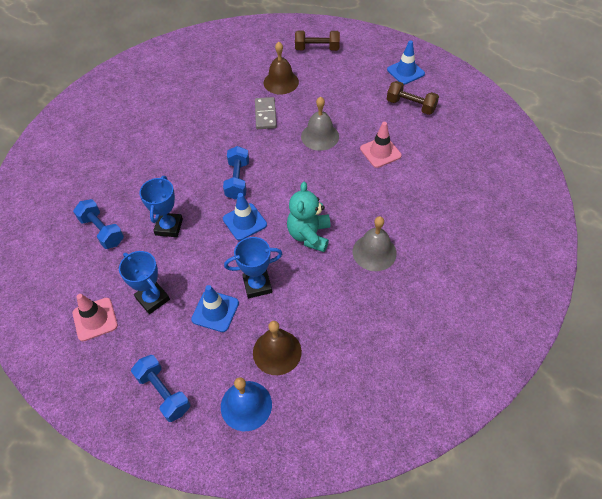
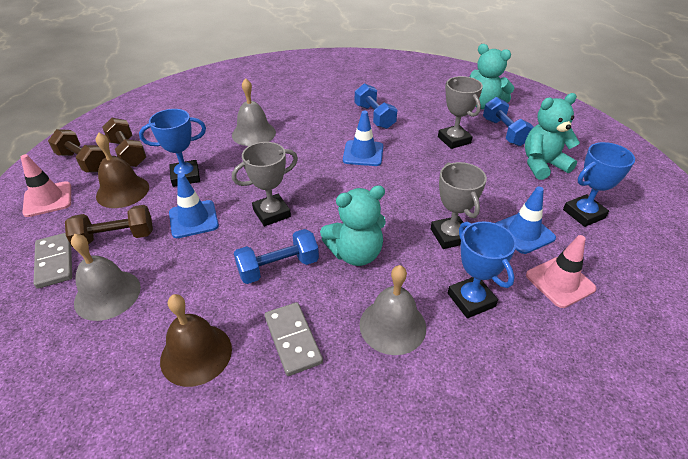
blue bell: 1 -> 0
brown dumbbell: 2 -> 3
grey bell: 2 -> 3
grey domino: 1 -> 2
grey trophy: 0 -> 3
turquoise teddy bear: 1 -> 3

